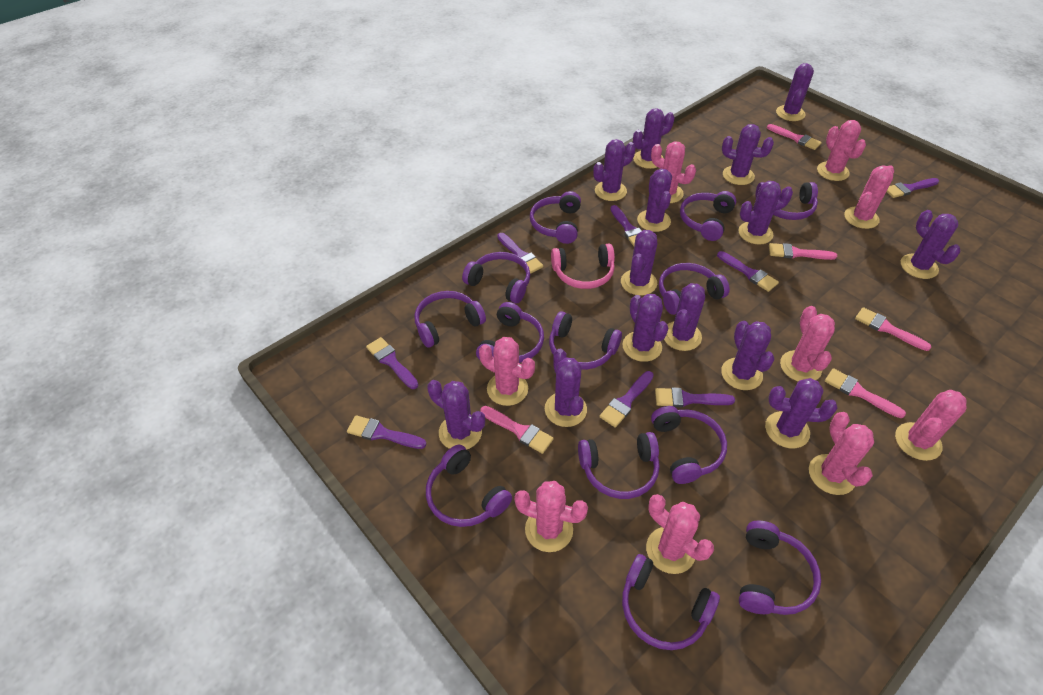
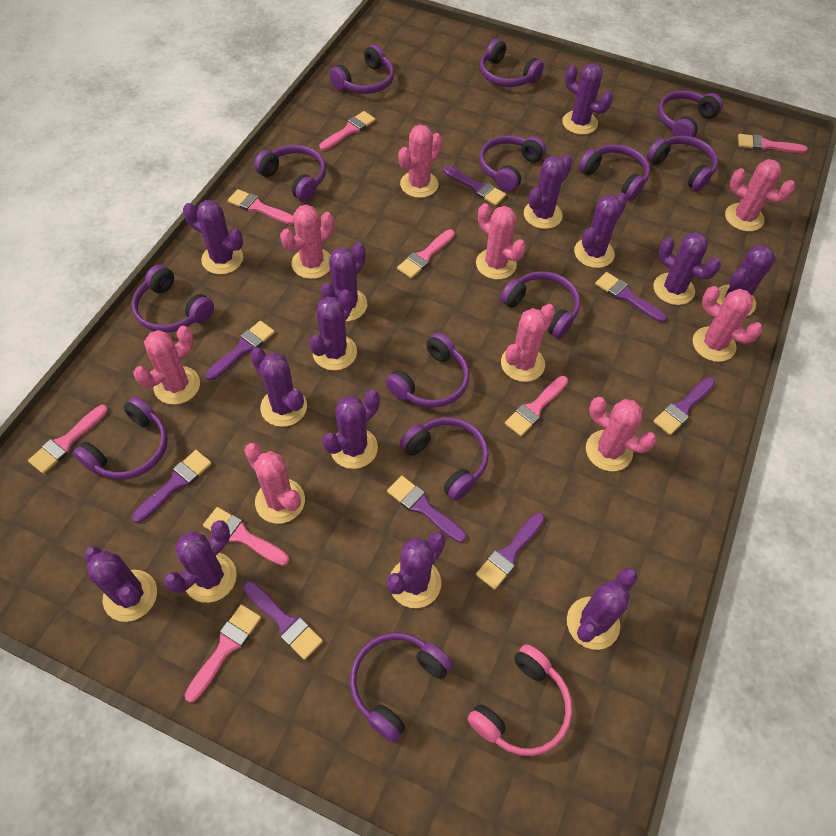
pink brush: 5 -> 8

